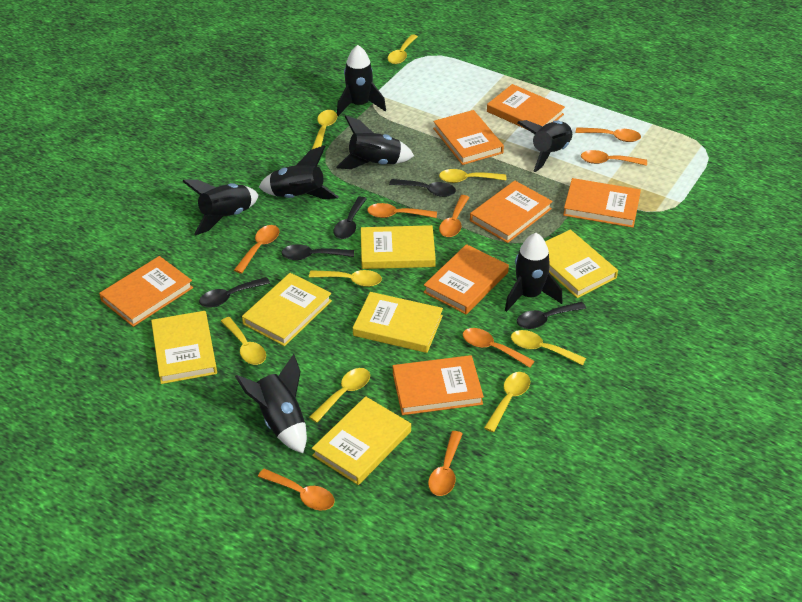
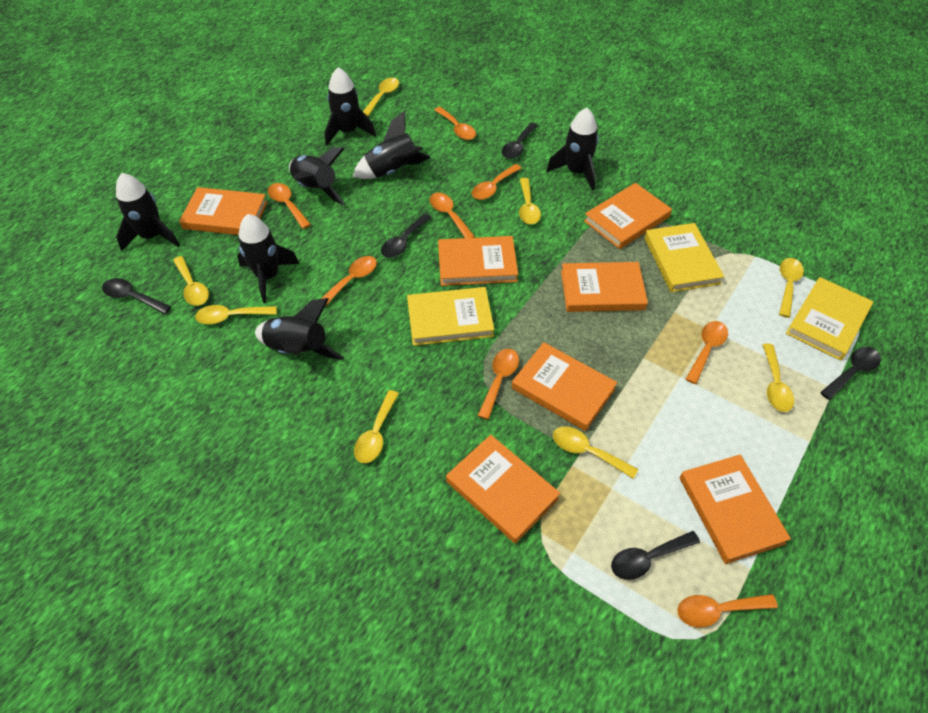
yellow book: 6 -> 3

